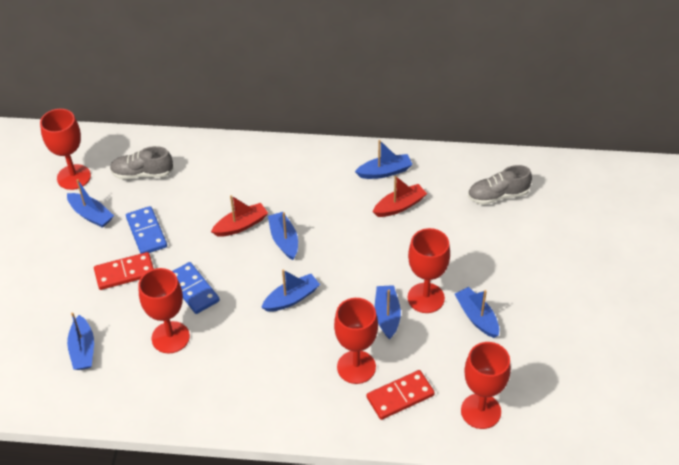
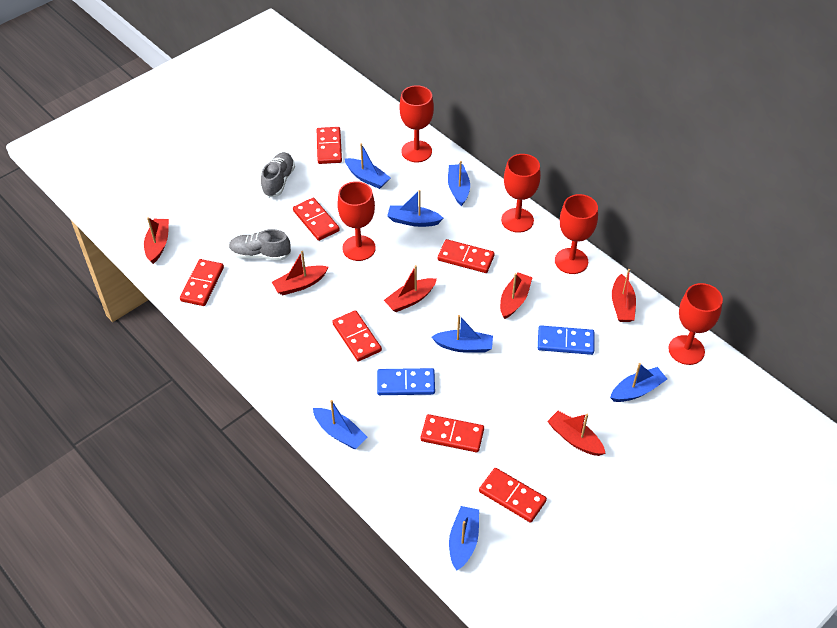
red boat: 2 -> 6
red domino: 2 -> 7

